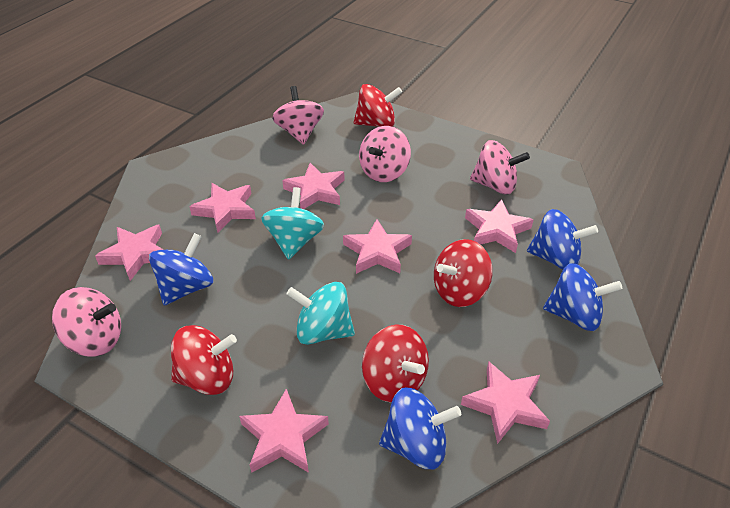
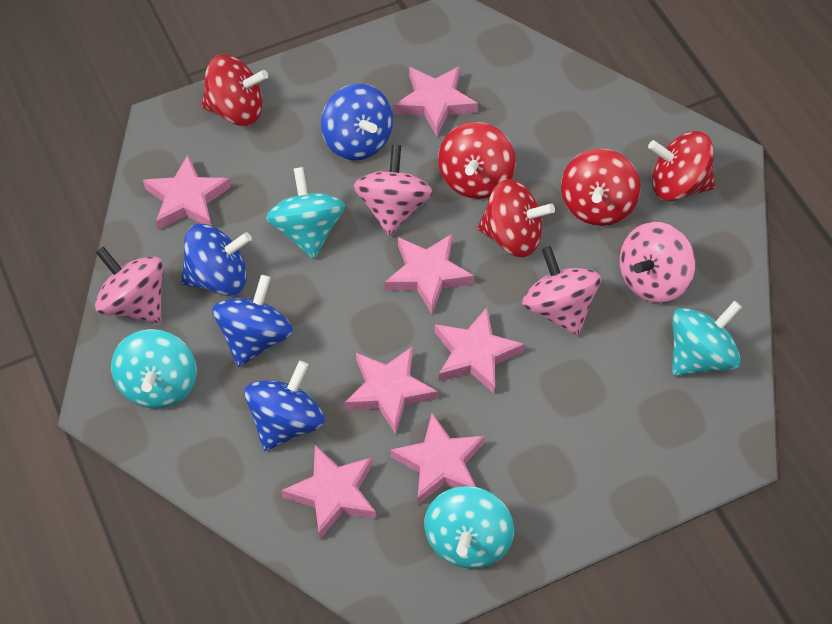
red spinning top: 4 -> 5
turquoise spinning top: 2 -> 4

